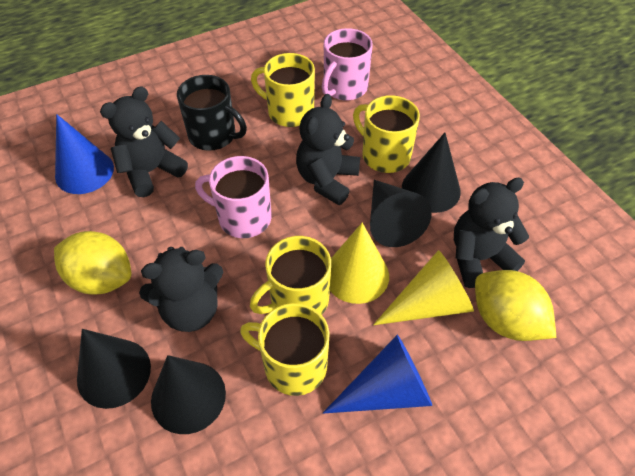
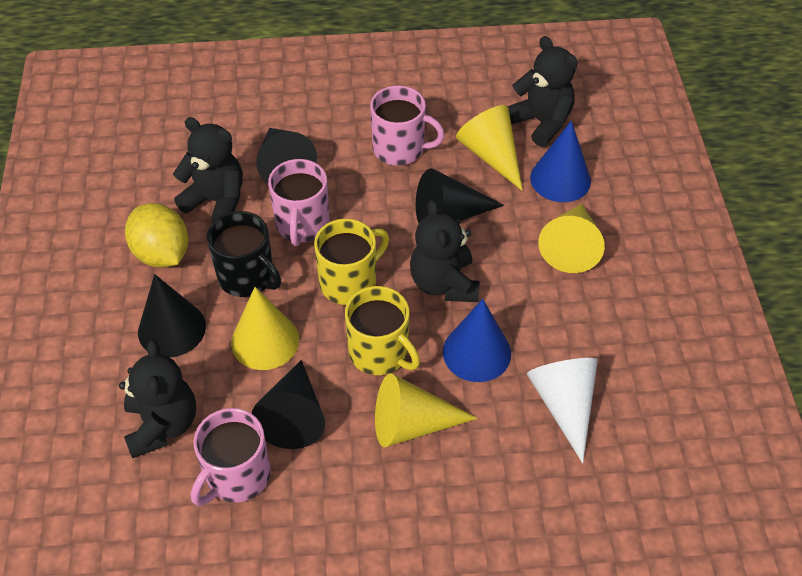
pink mug: 2 -> 3
white cone: 0 -> 1
yellow cone: 2 -> 4
yellow lemon: 2 -> 1
yellow mug: 4 -> 2

